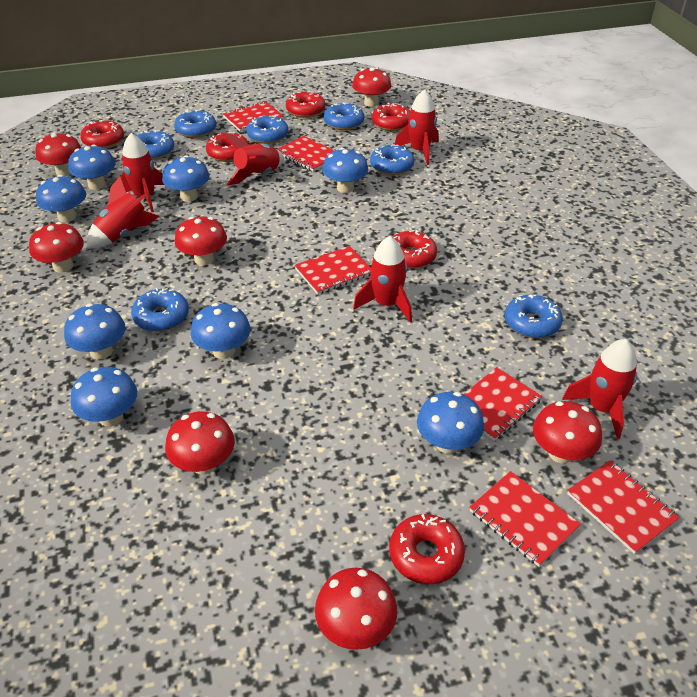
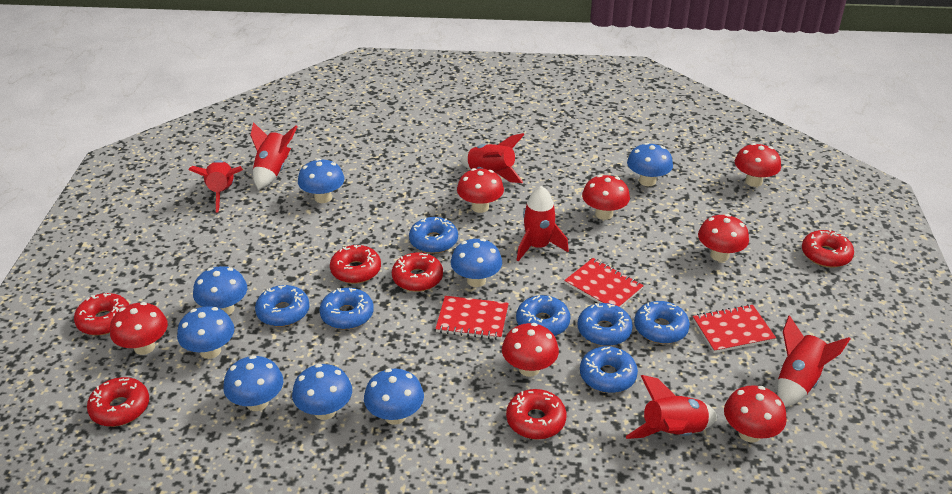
red notebook: 6 -> 3

